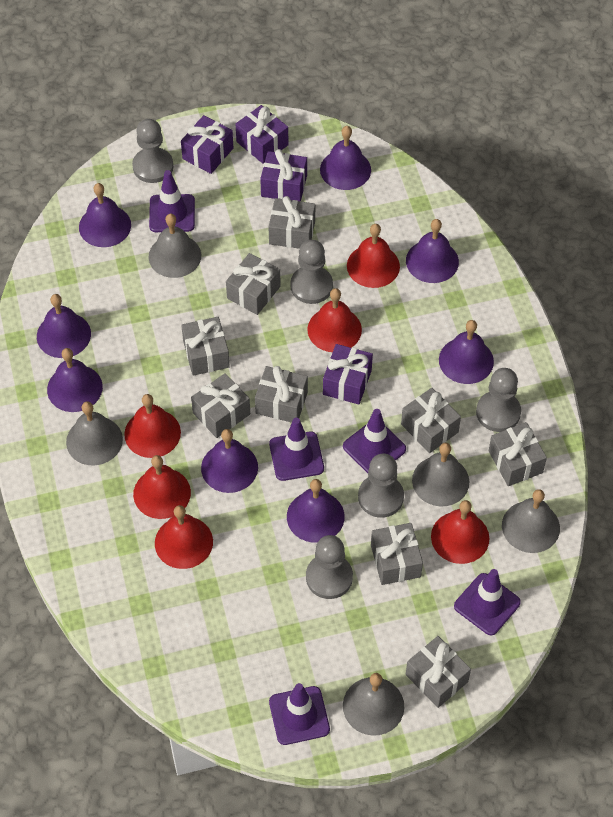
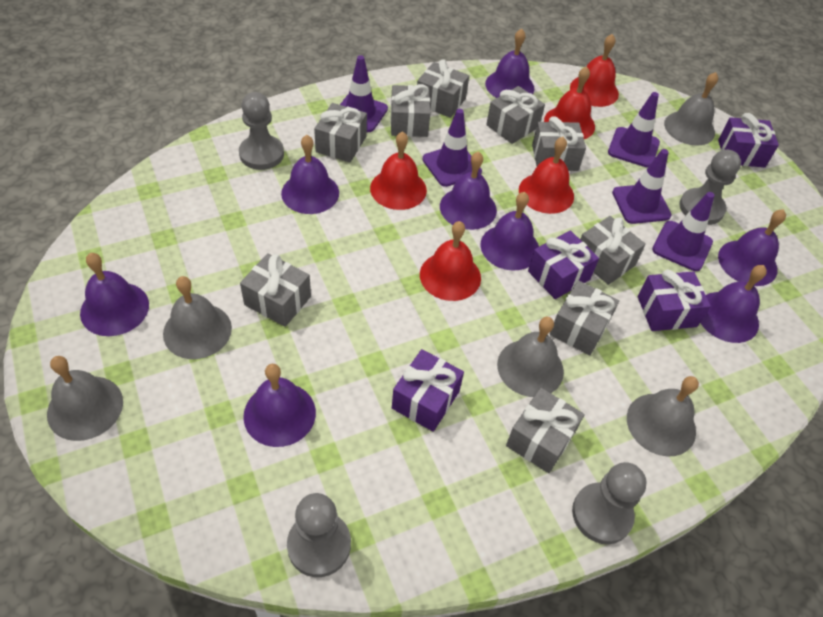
grey pawn: 5 -> 4
red bell: 6 -> 5

